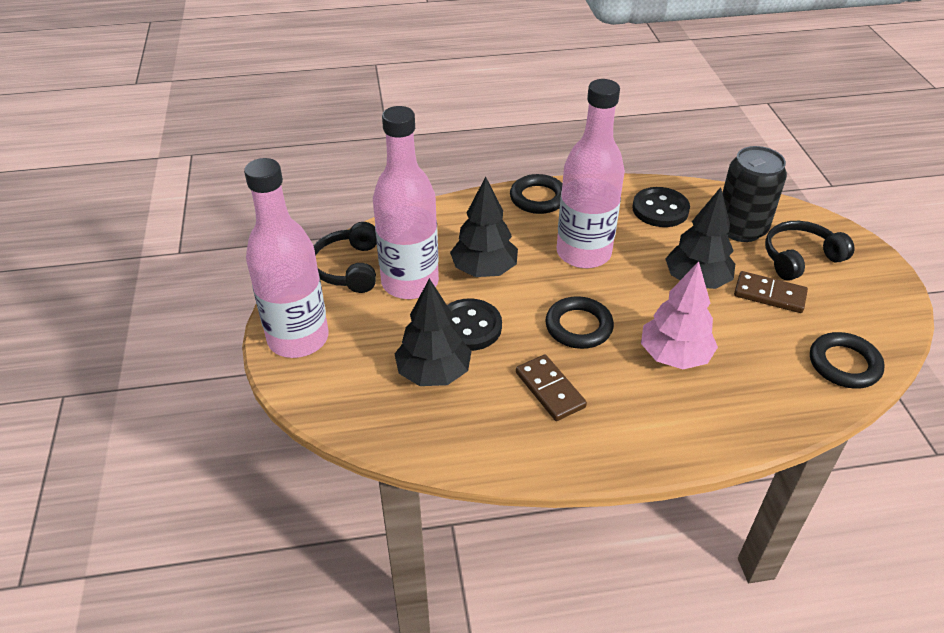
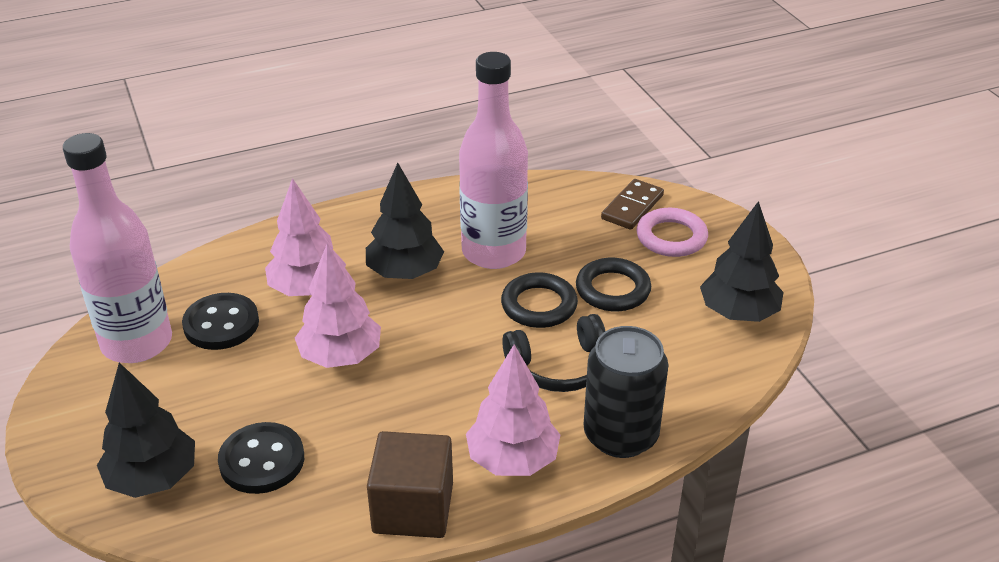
black headphones: 2 -> 1
black ring: 3 -> 2
brown cube: 0 -> 1
brown domino: 2 -> 1
pink bottle: 3 -> 2
pink ring: 0 -> 1
pink tree: 1 -> 3

